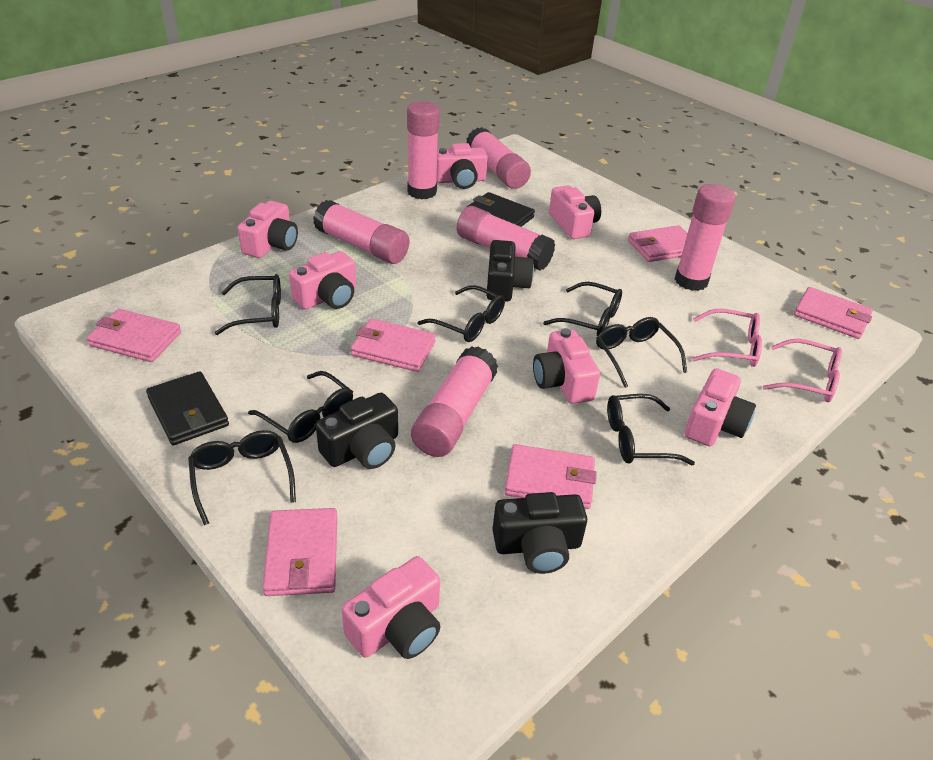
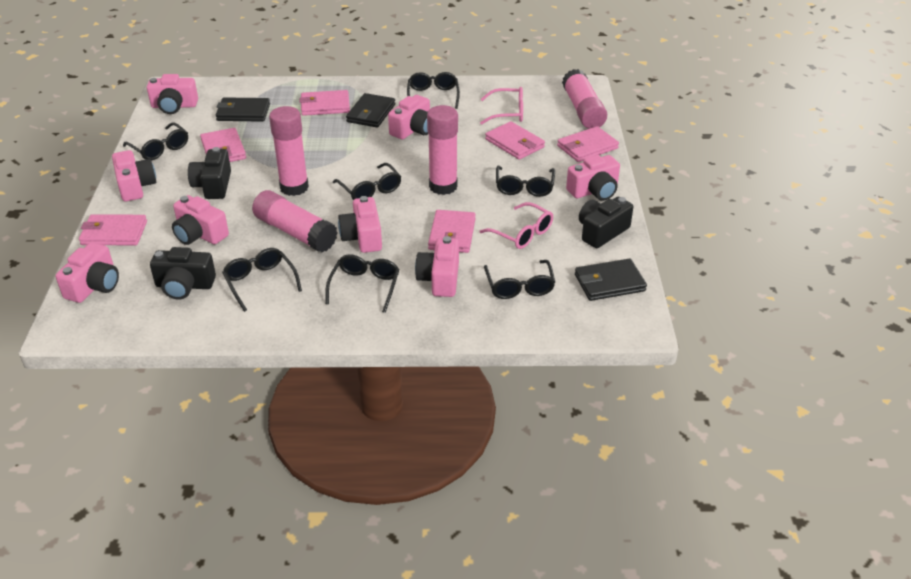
black wallet: 2 -> 3
pink camera: 7 -> 8
pink glue stick: 6 -> 4

